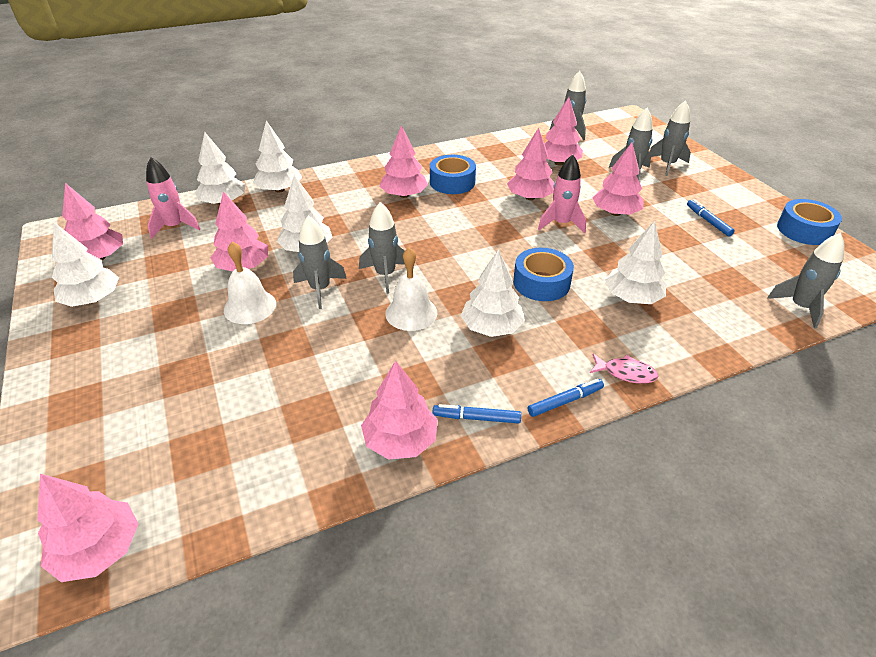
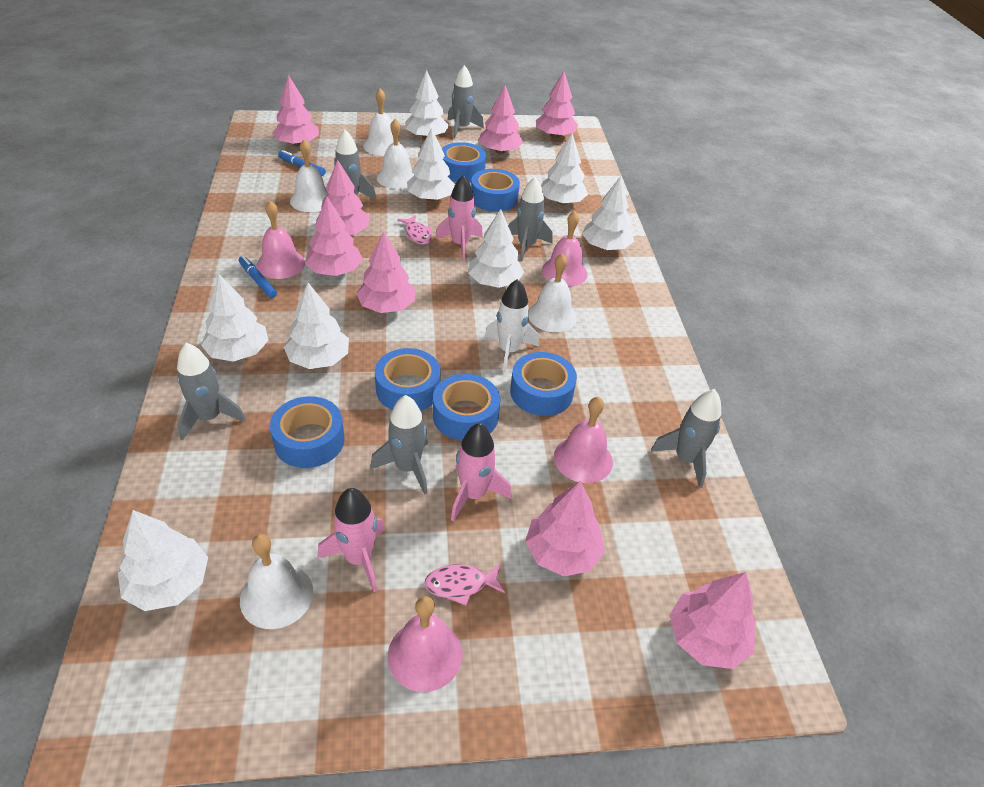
blue marker: 3 -> 2
blue tape: 3 -> 6
pink bell: 0 -> 4
pink fish: 1 -> 2
pink rocket: 2 -> 3
white bell: 2 -> 5
white rocket: 0 -> 1
white tree: 6 -> 8

